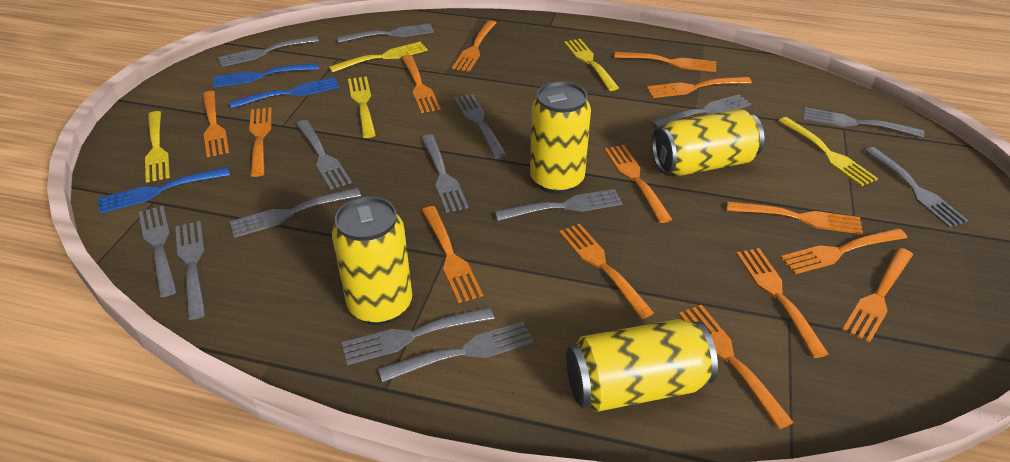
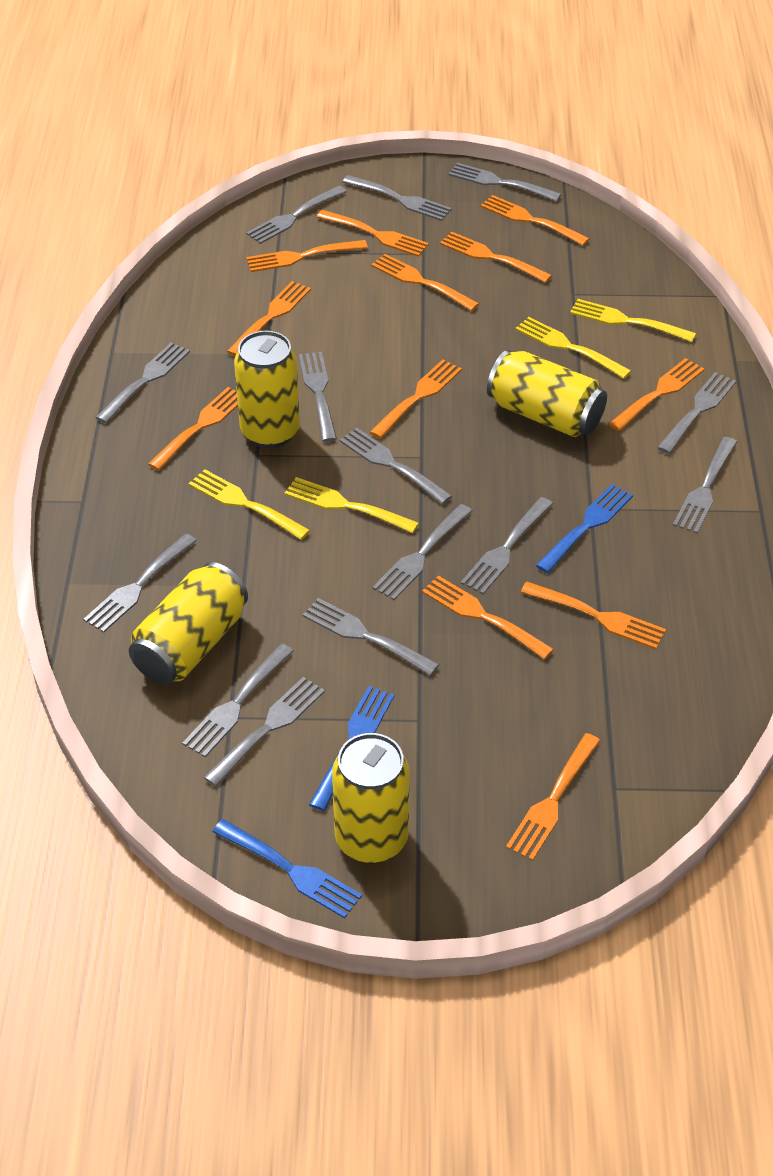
orange fork: 14 -> 12
yellow fork: 5 -> 4

